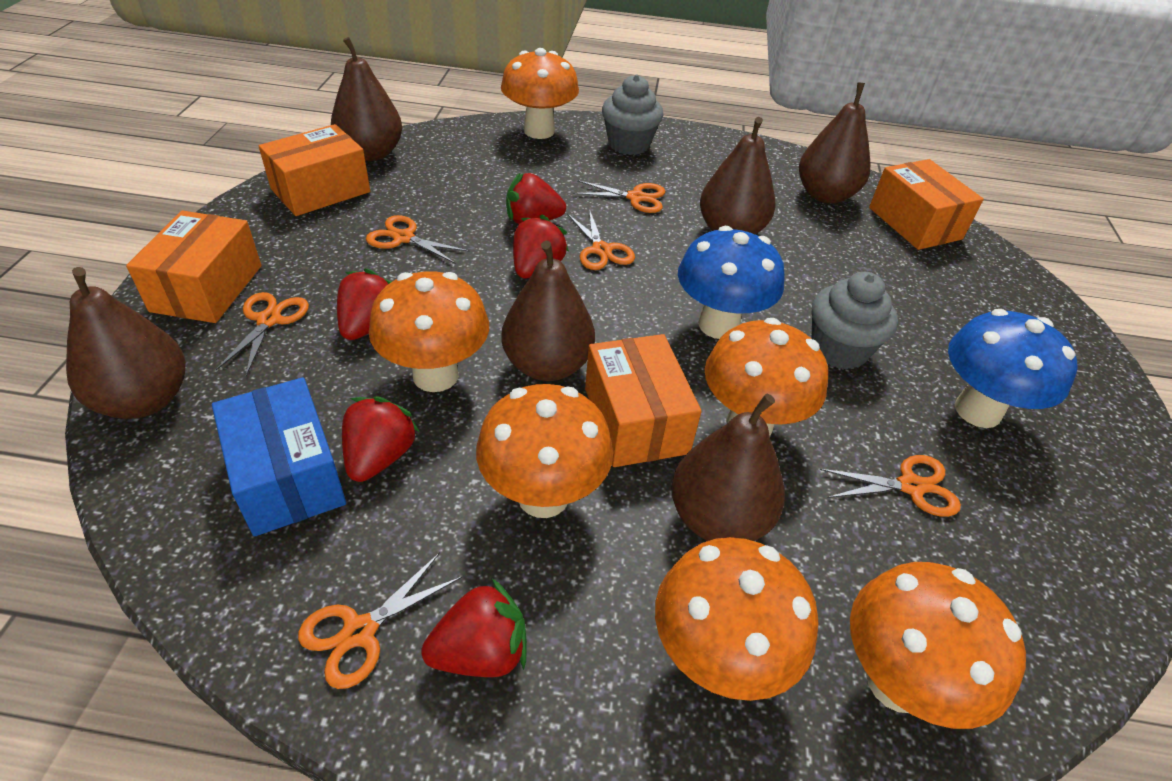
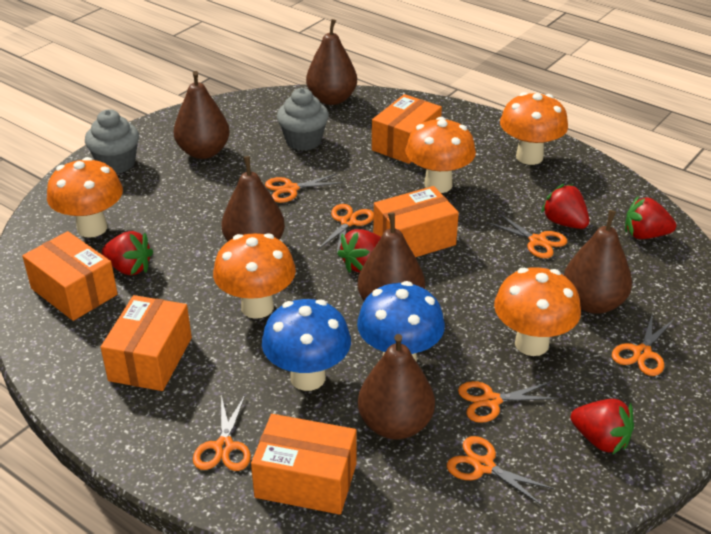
blue box: 1 -> 0
orange box: 4 -> 5
orange mushroom: 6 -> 5
orange scissors: 6 -> 7

